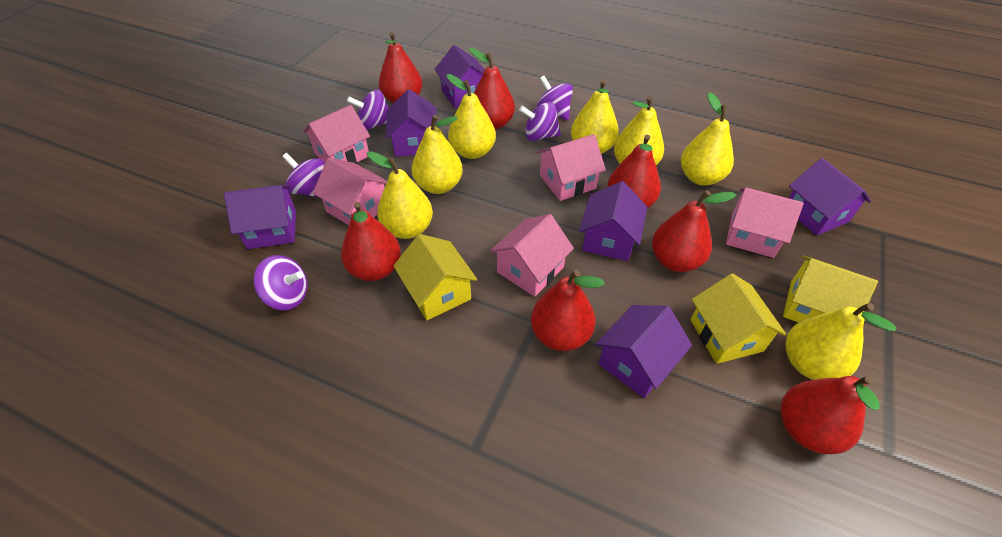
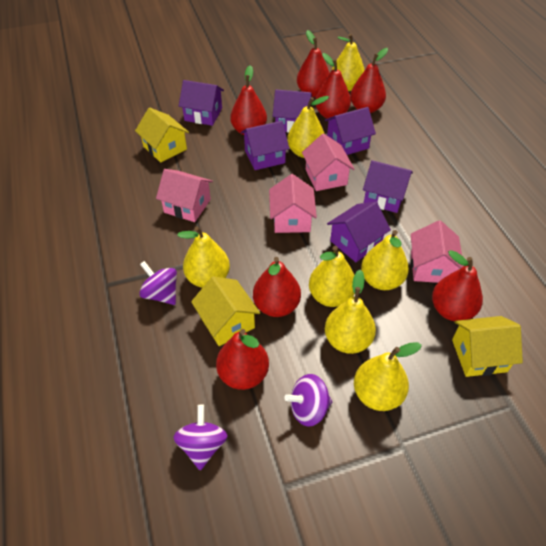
pink house: 5 -> 4
purple spinning top: 5 -> 3

